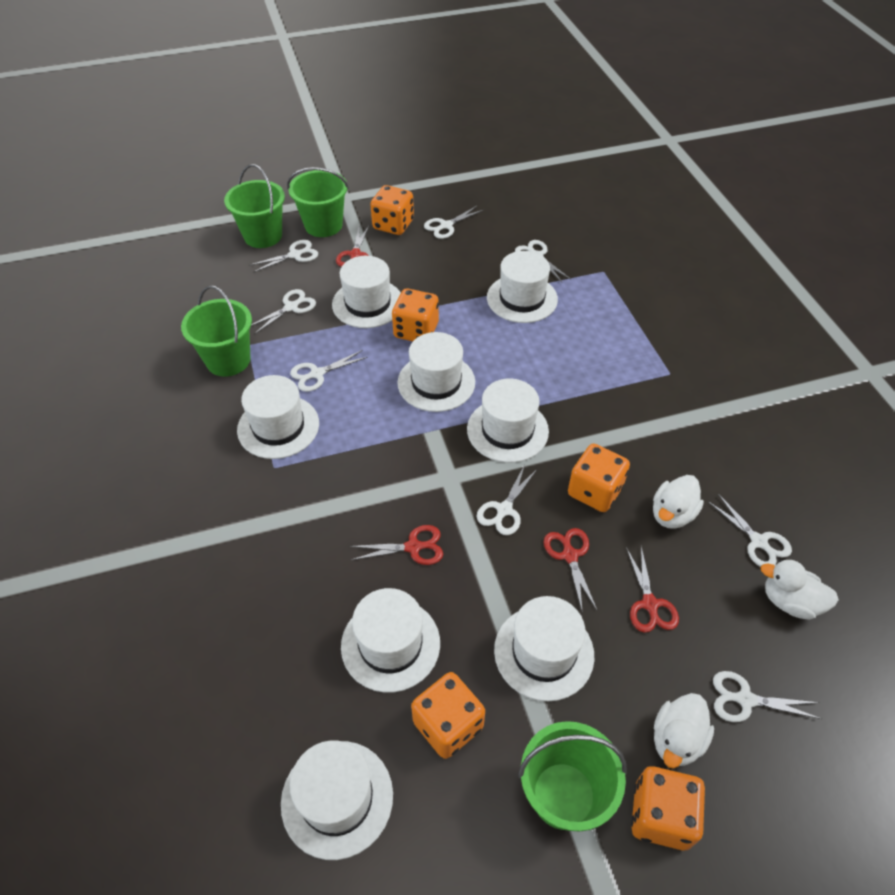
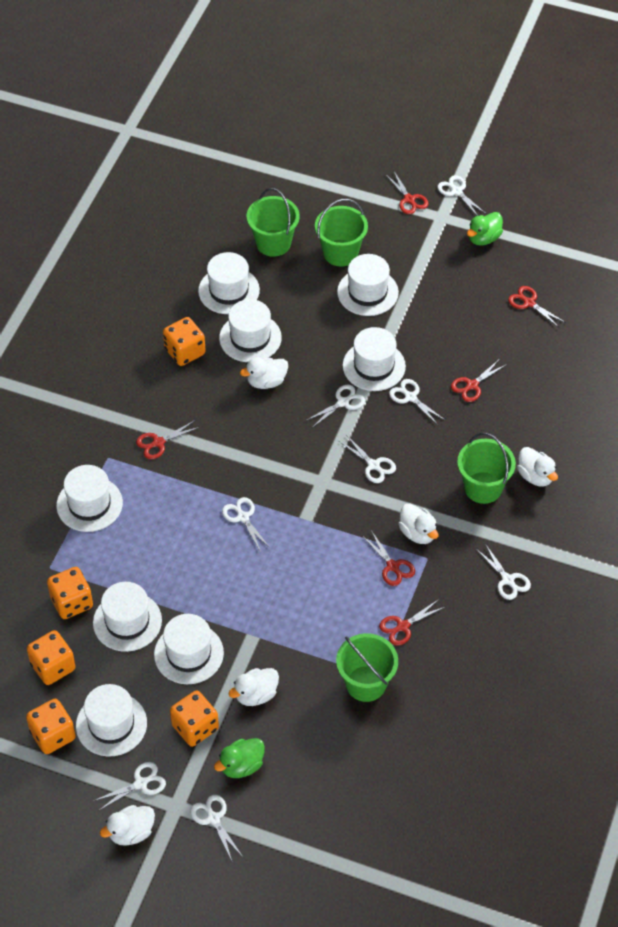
green duck: 0 -> 2
red scissors: 4 -> 6
white duck: 3 -> 5

